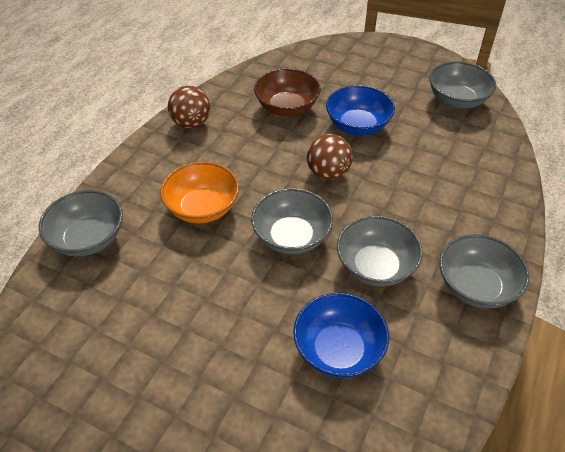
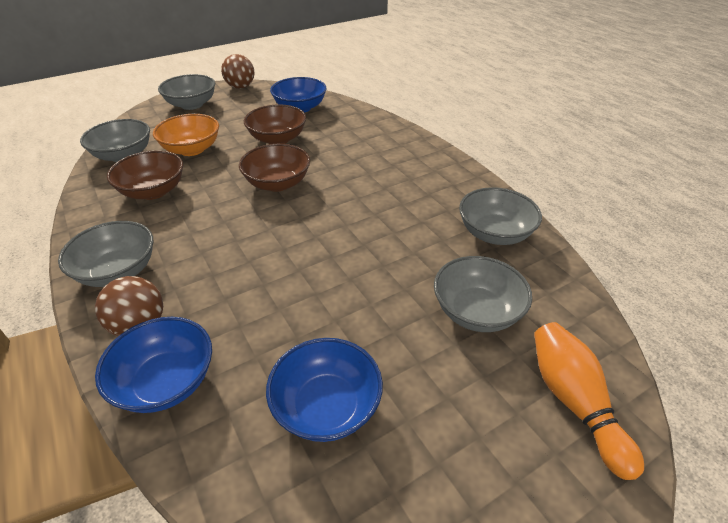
blue bowl: 2 -> 3
brown bowl: 1 -> 3
orange bowling pin: 0 -> 1

